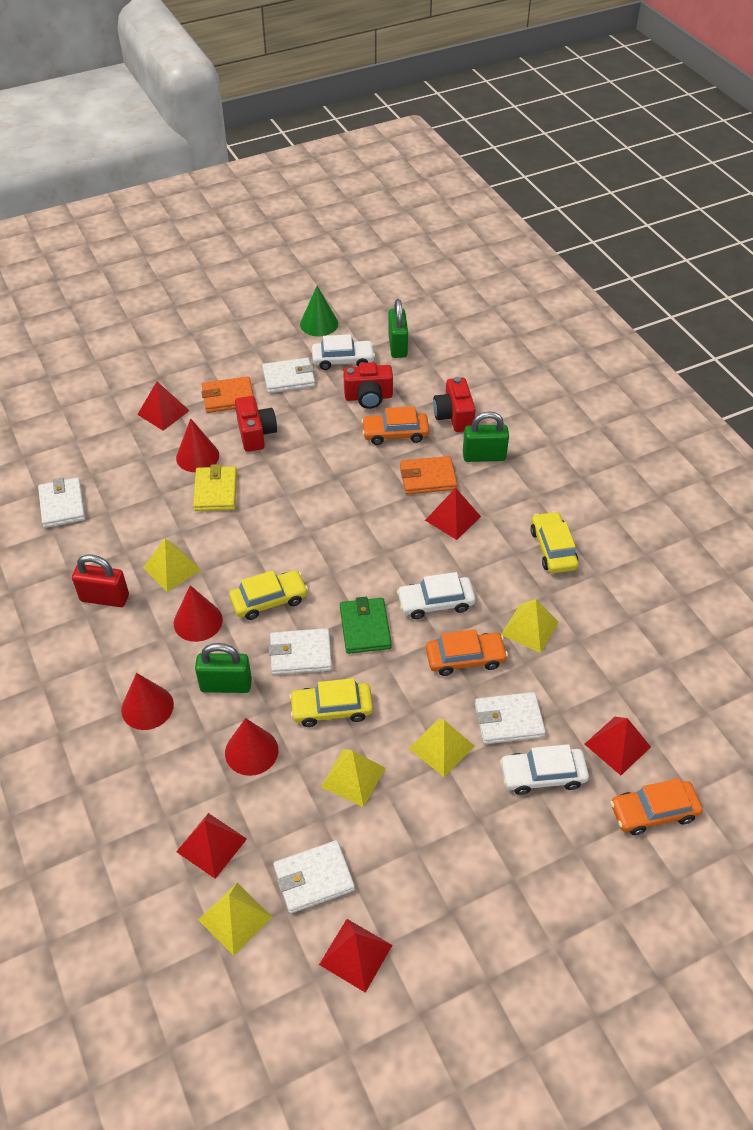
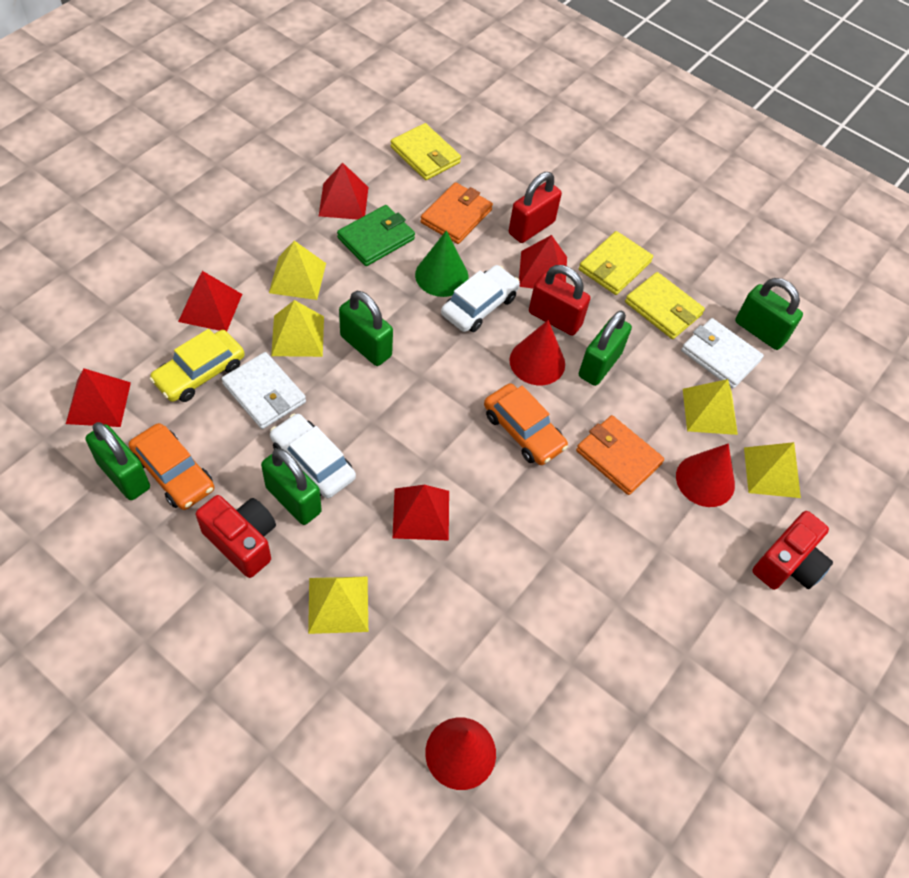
green padlock: 3 -> 5
orange car: 3 -> 2
red camera: 3 -> 2
red cone: 4 -> 3
red padlock: 1 -> 2
white car: 3 -> 2
white wallet: 5 -> 2
yellow car: 3 -> 1
yellow wallet: 1 -> 3

